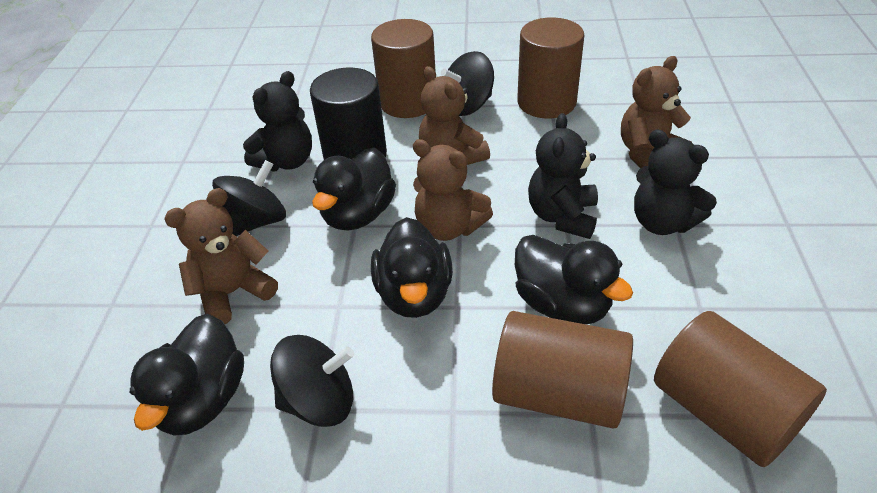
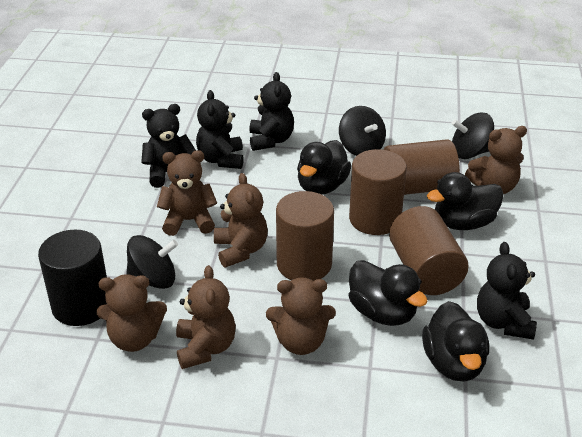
black teddy bear: 3 -> 4
brown teddy bear: 4 -> 6

